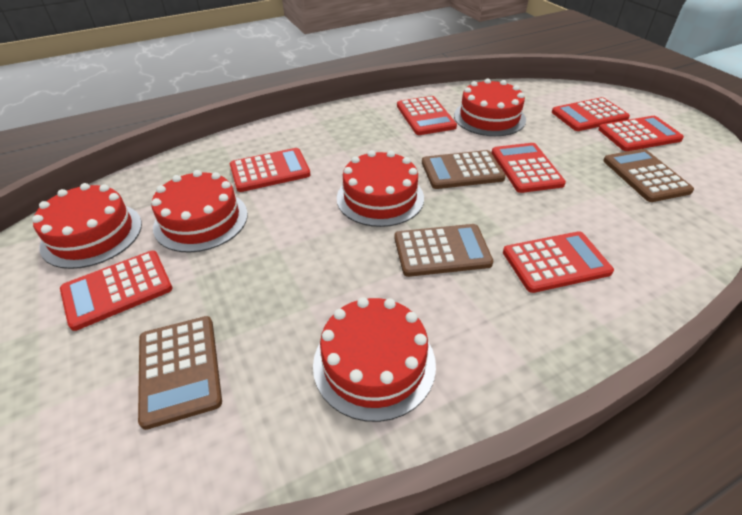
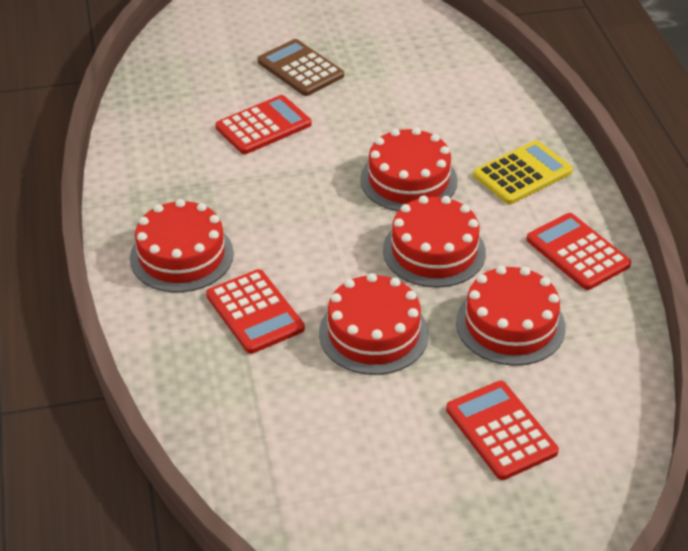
brown calculator: 4 -> 1
red calculator: 7 -> 4
yellow calculator: 0 -> 1

